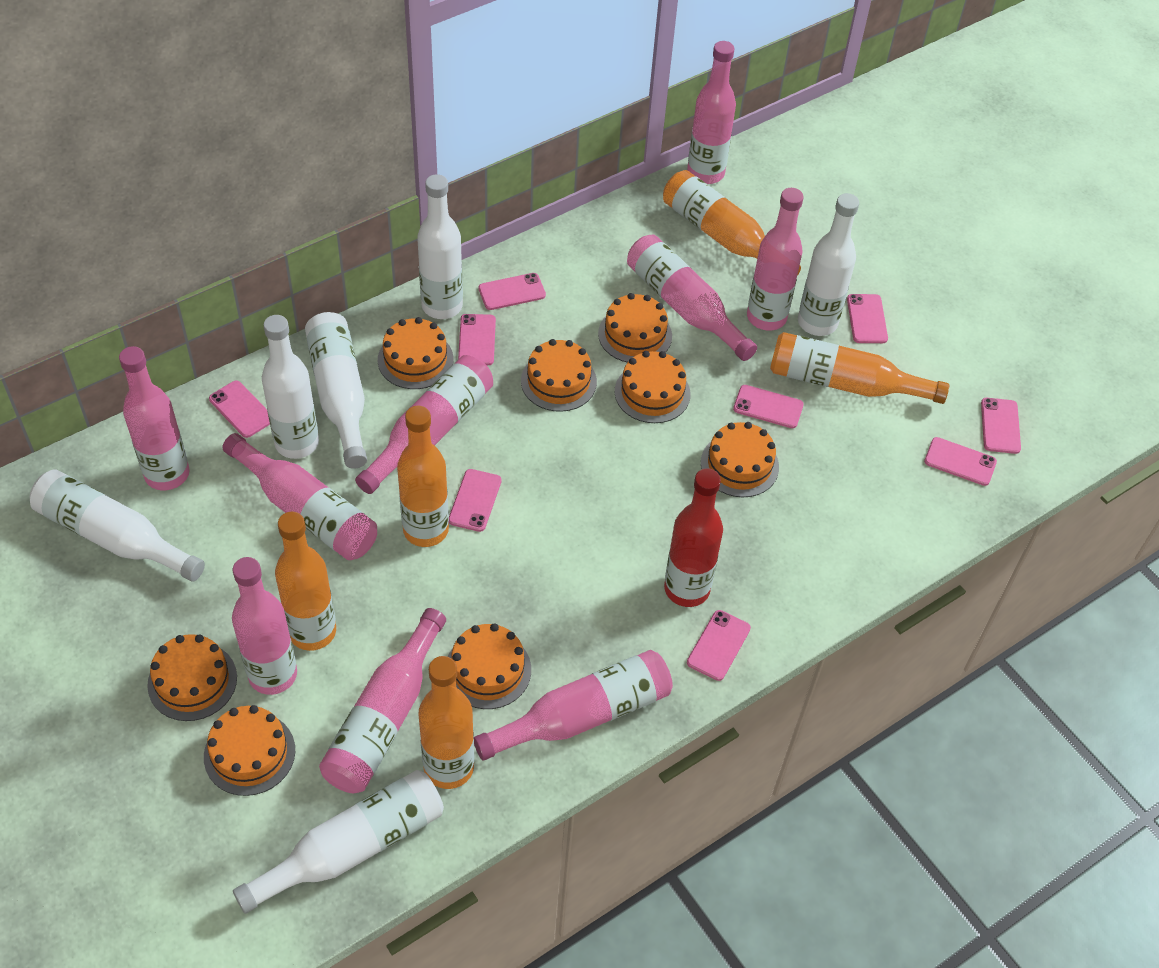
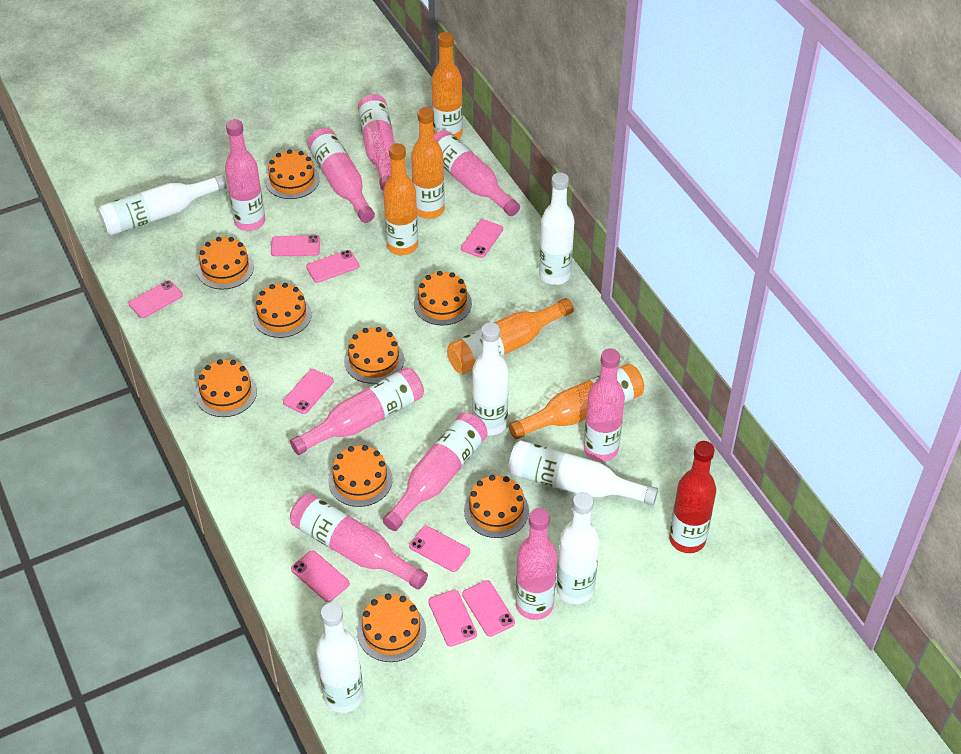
orange cake: 8 -> 9

